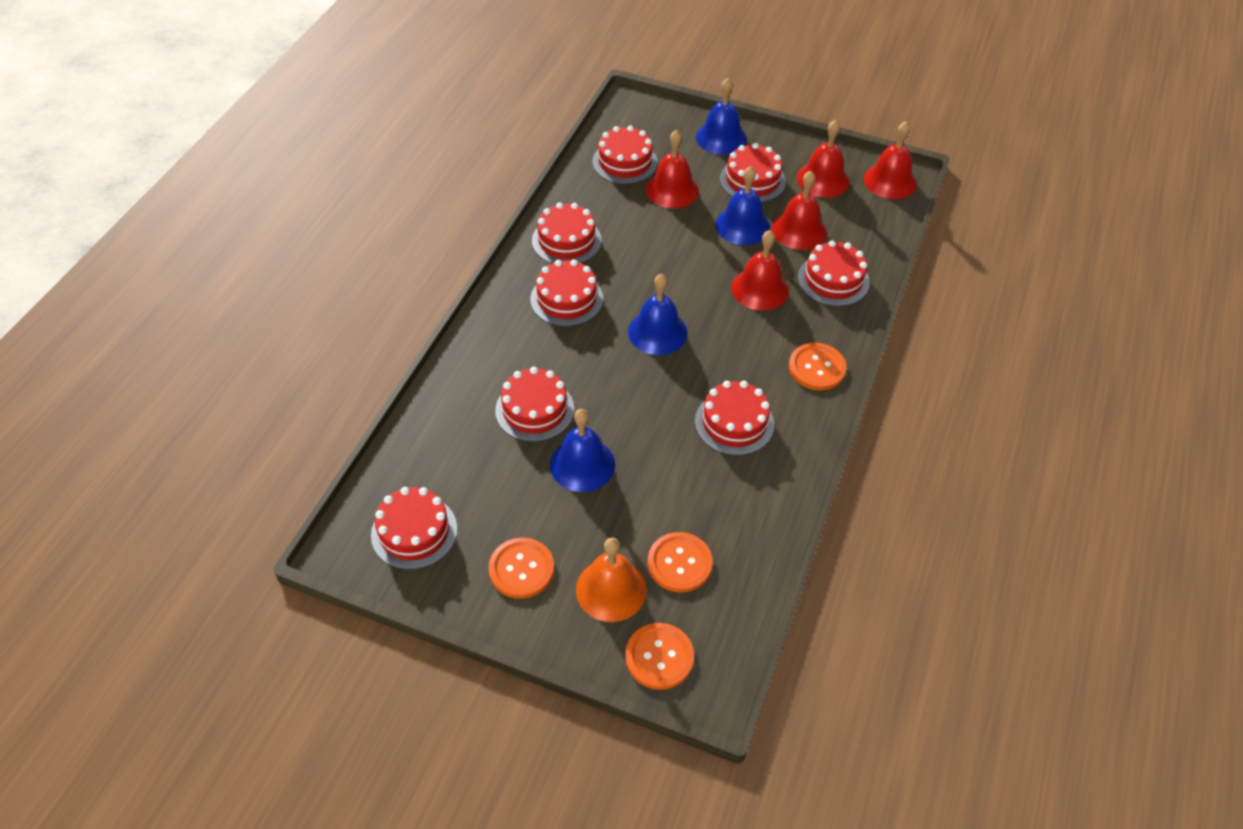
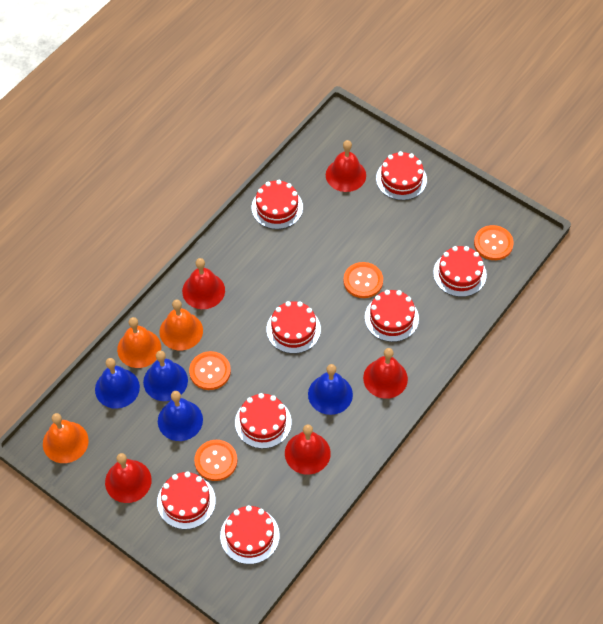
orange bell: 1 -> 3

